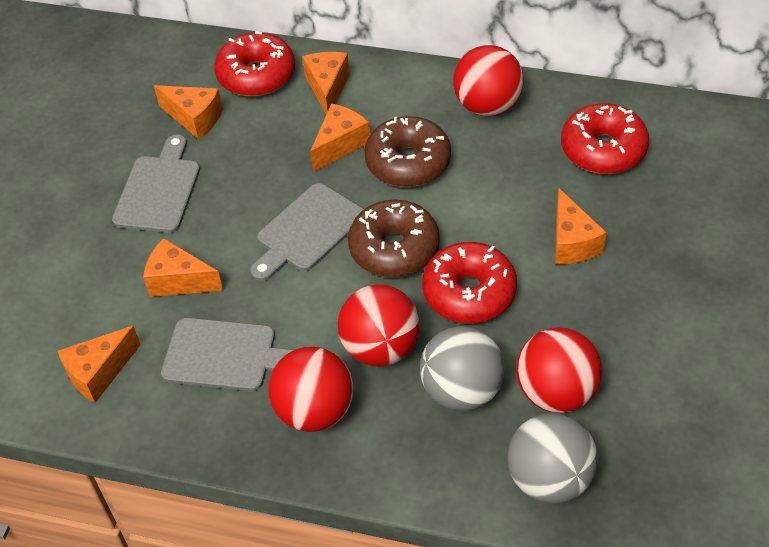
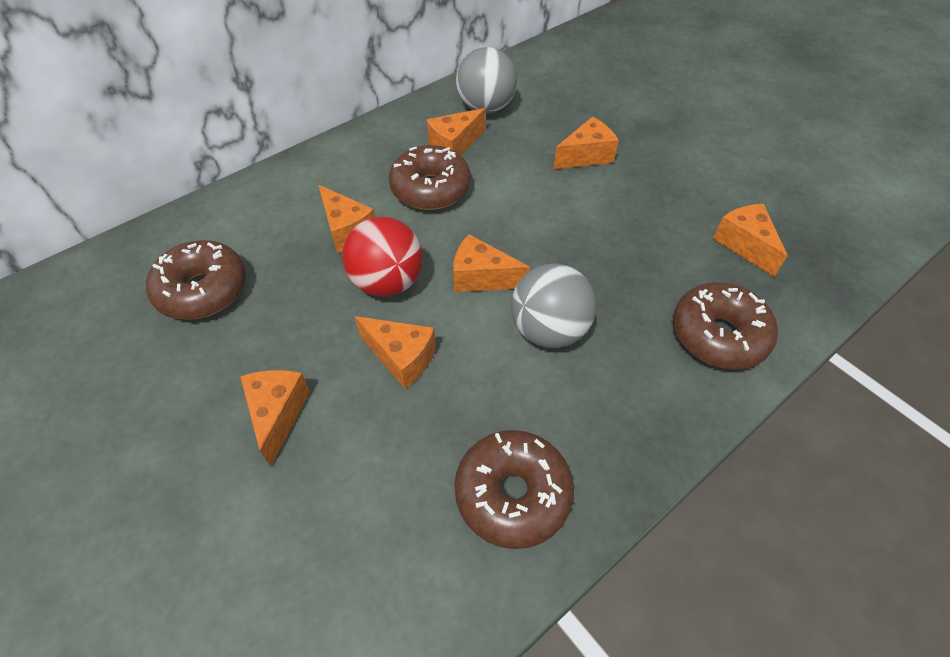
brown donut: 2 -> 4
grey cutting board: 3 -> 0
orange cheese: 6 -> 7
red ball: 4 -> 1
red donut: 3 -> 0

